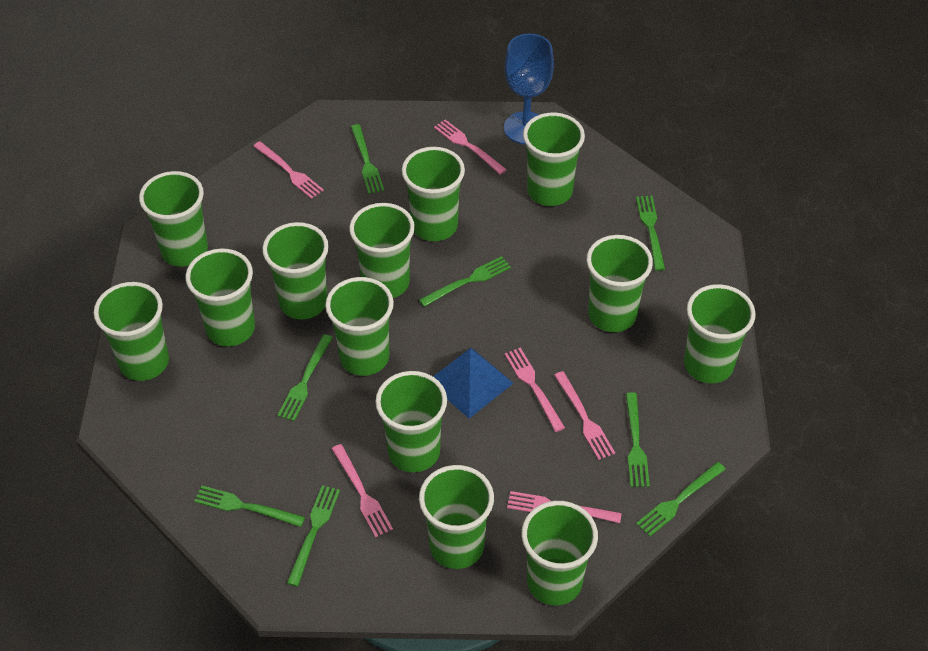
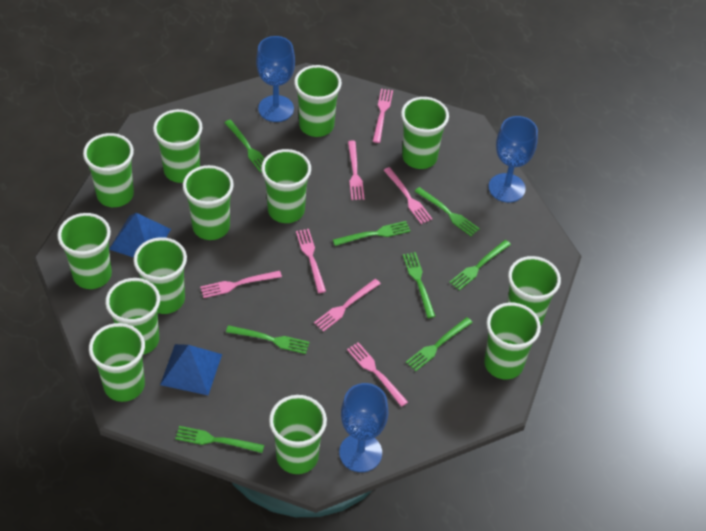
blue goblet: 1 -> 3
blue pyramid: 1 -> 2
pink fork: 6 -> 7

